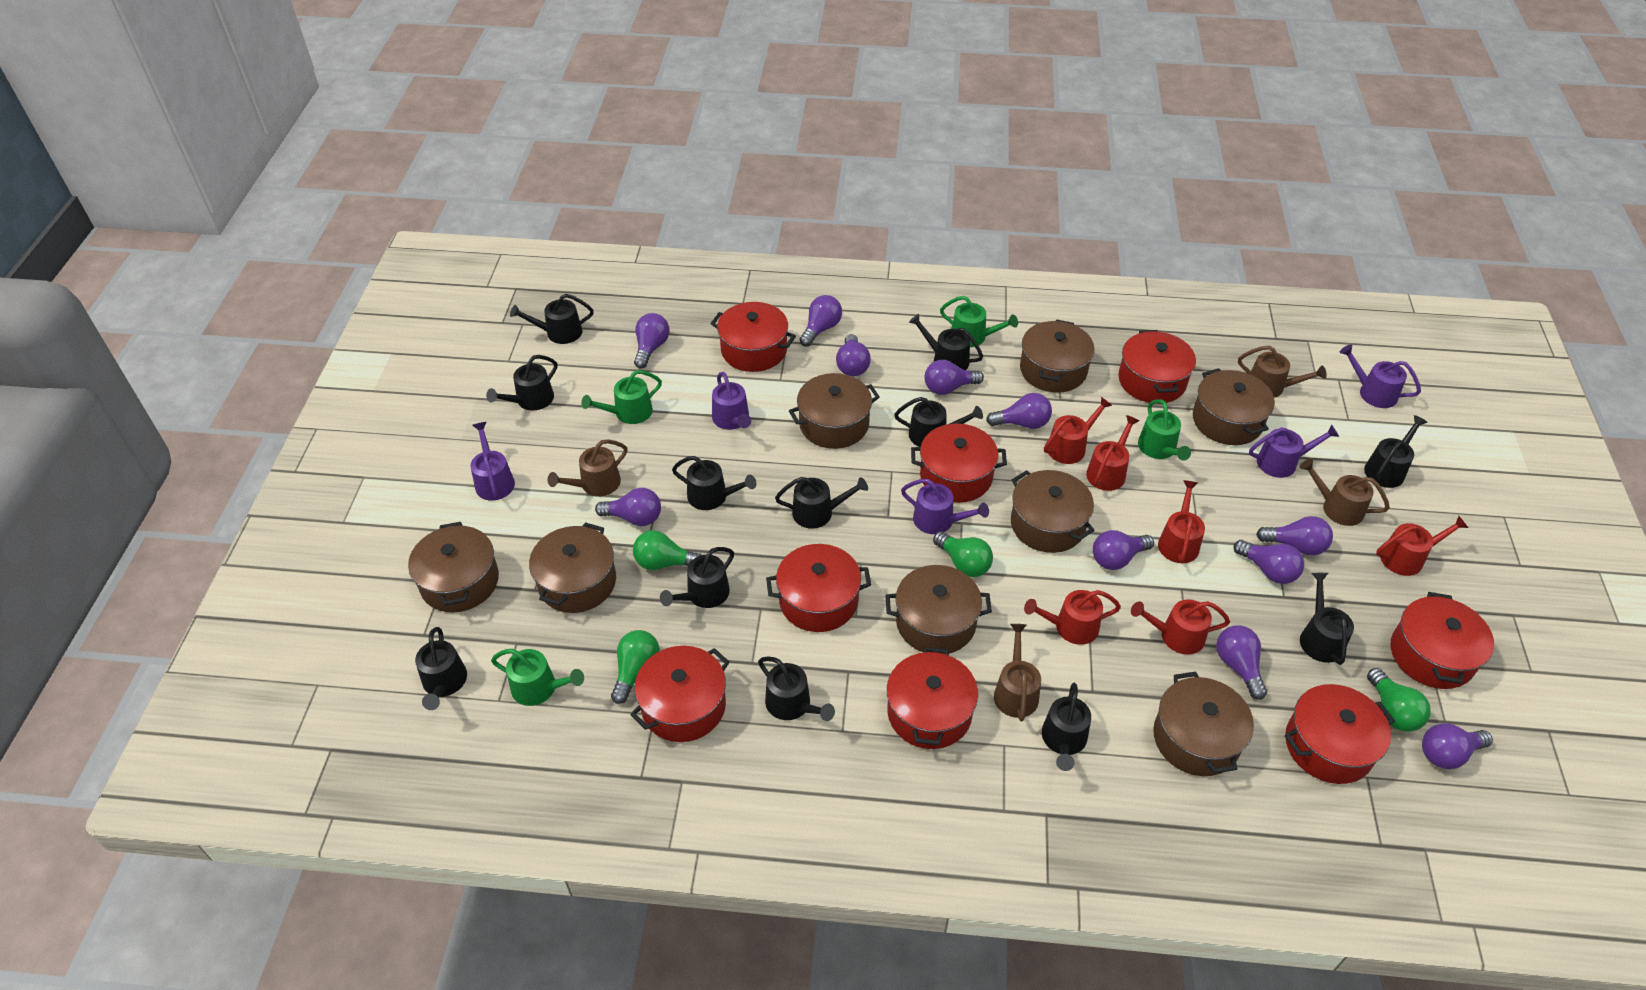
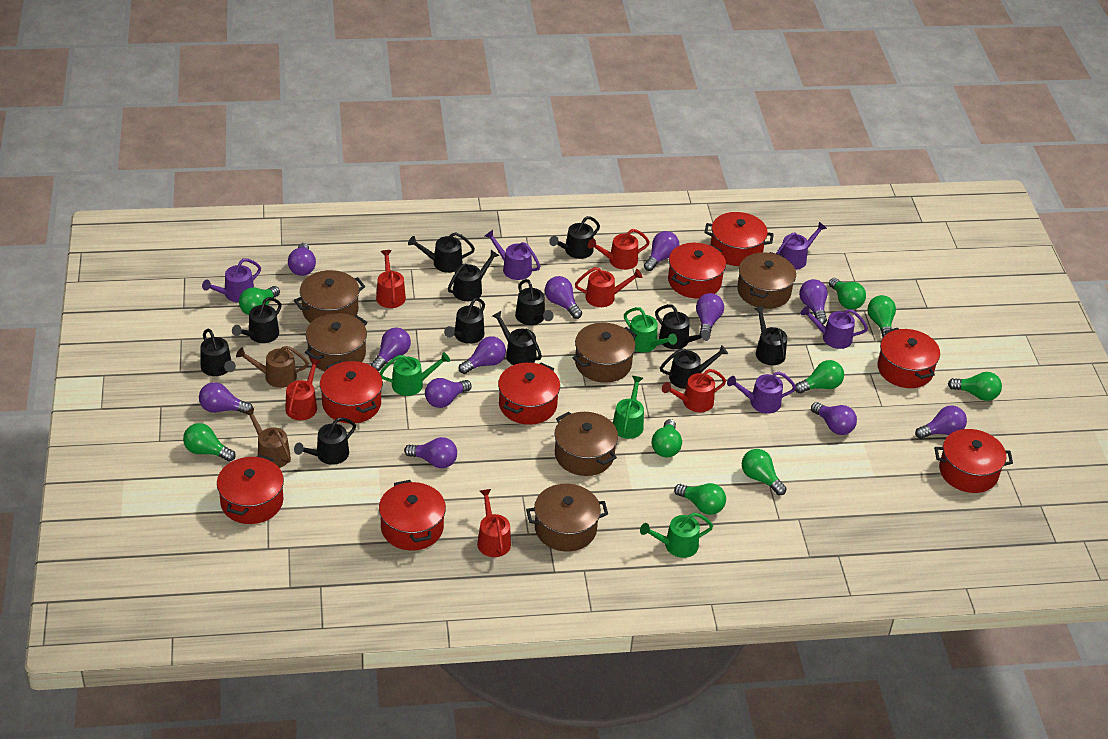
brown pot: 8 -> 6
brown watering can: 4 -> 2
green light bulb: 4 -> 9
purple light bulb: 11 -> 12

